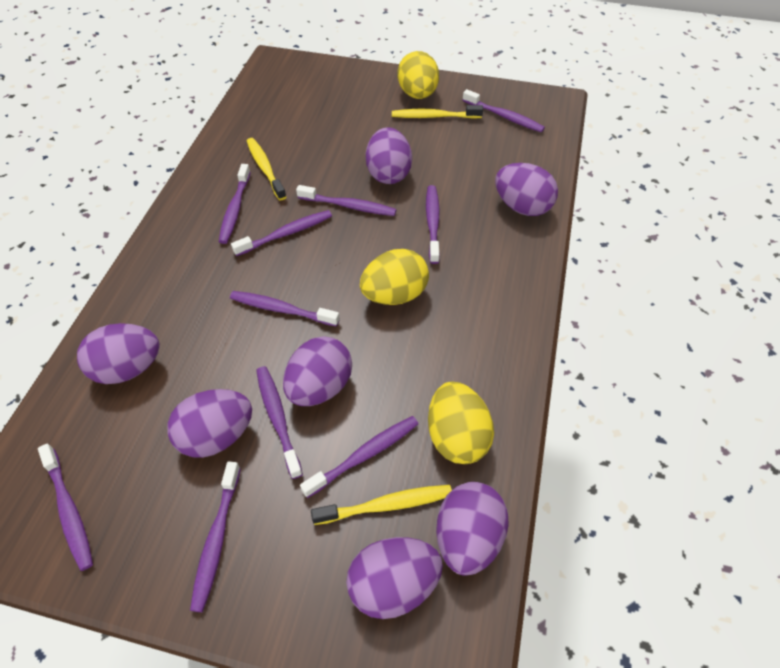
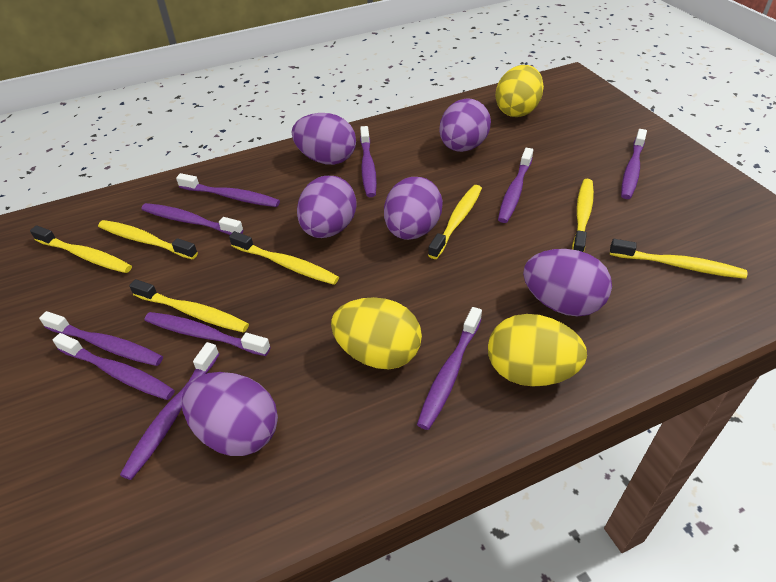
purple egg: 7 -> 6
yellow toothbrush: 3 -> 7

